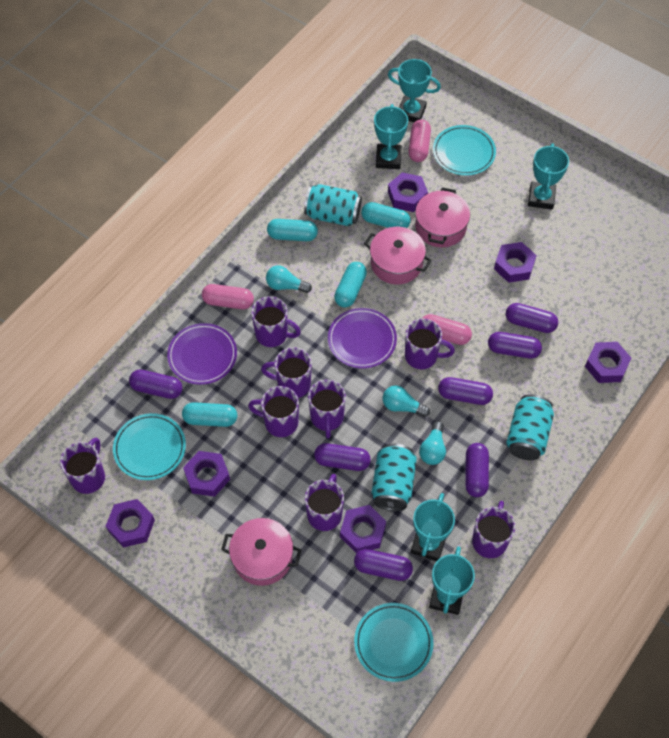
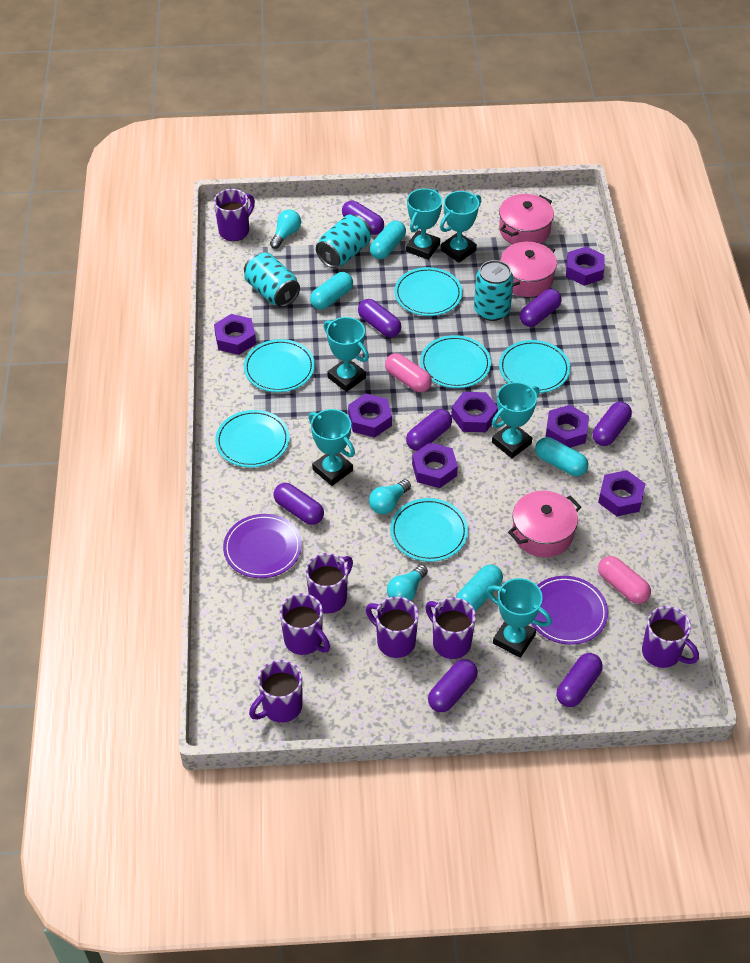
pink capsule: 3 -> 2
purple capsule: 7 -> 8
purple mug: 8 -> 7
purple nut: 6 -> 7
turquoise plate: 3 -> 6
turquoise trophy: 5 -> 6

